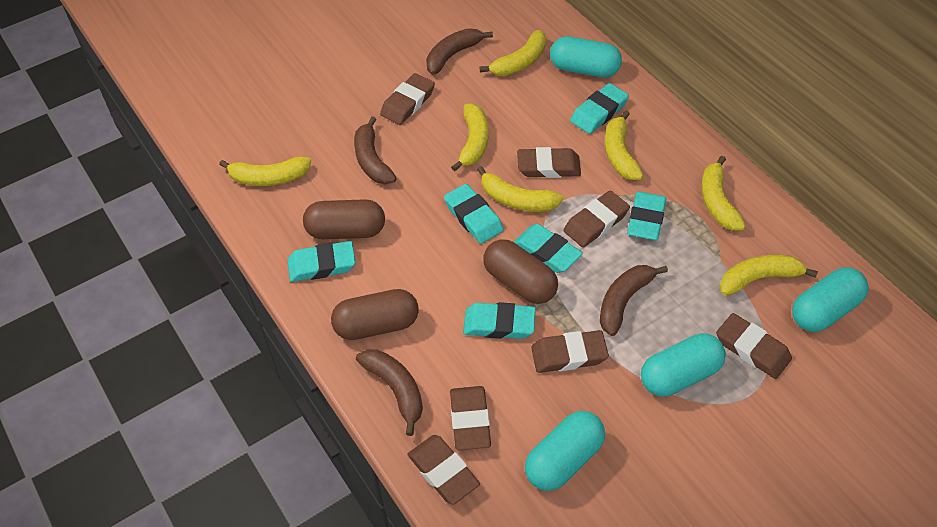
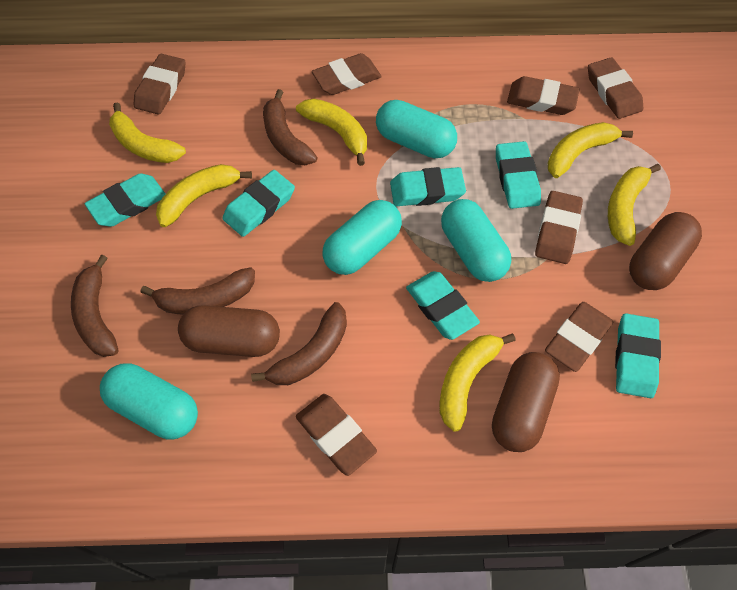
yellow banana: 7 -> 6

